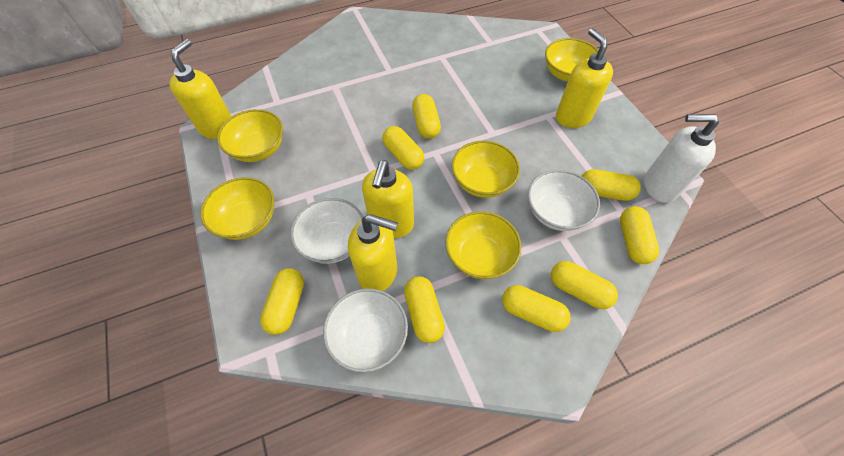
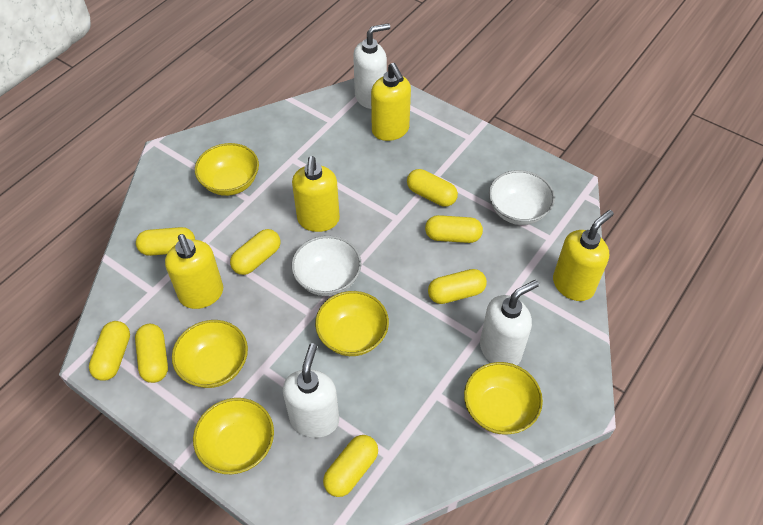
white bowl: 3 -> 2
white soap dispenser: 1 -> 3

